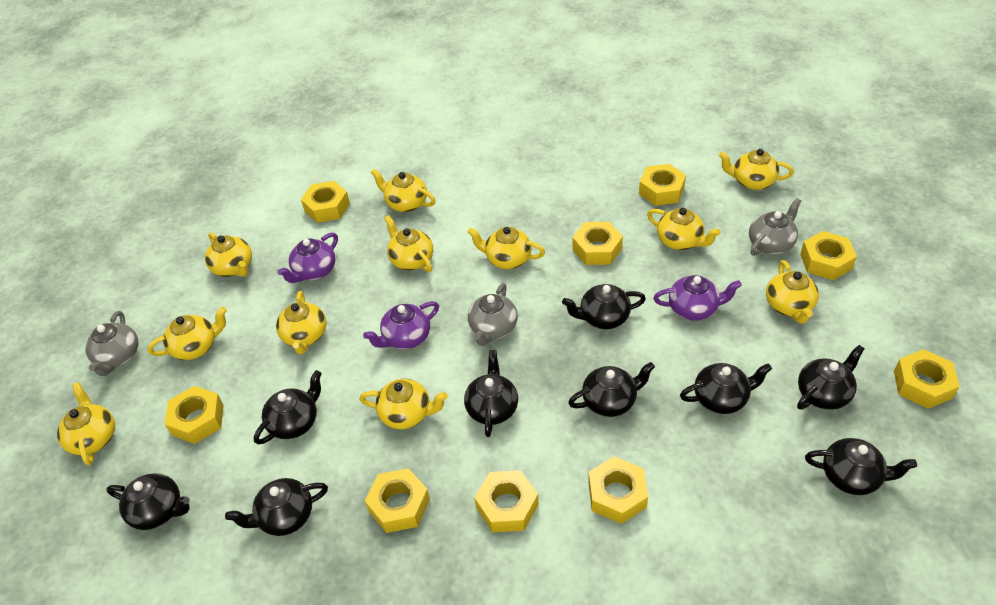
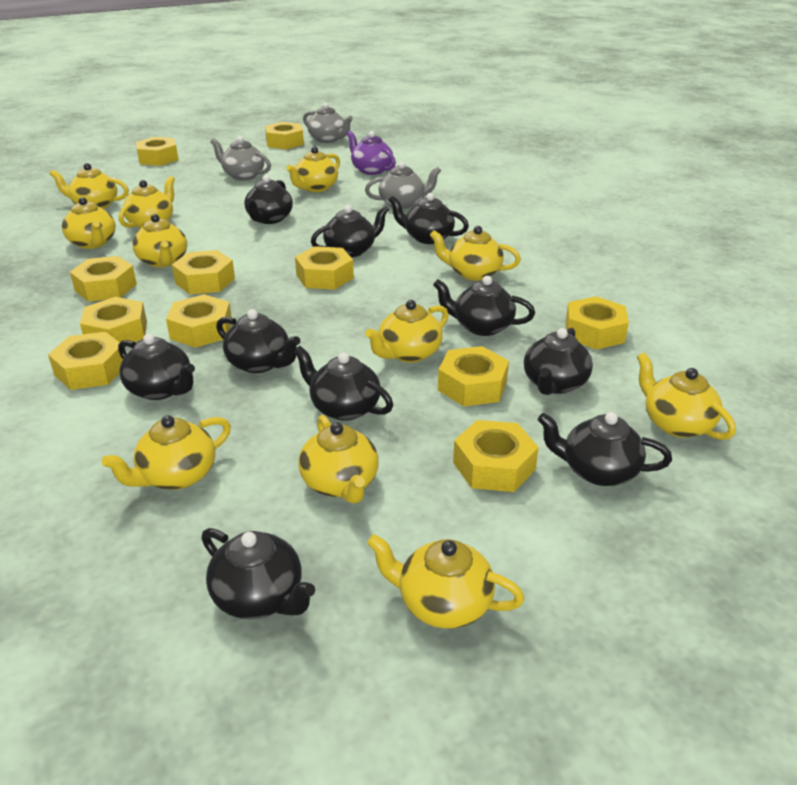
black teapot: 9 -> 10
purple teapot: 3 -> 1
yellow nut: 9 -> 11

